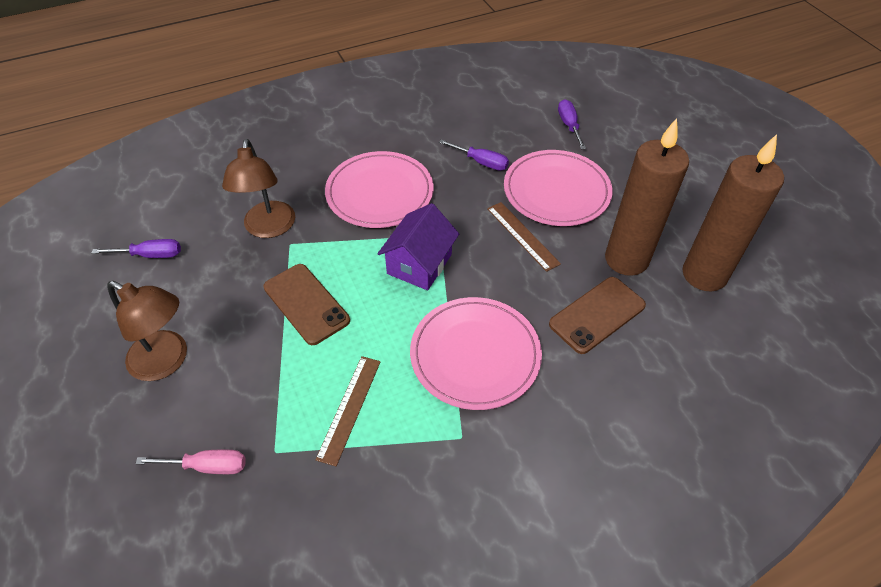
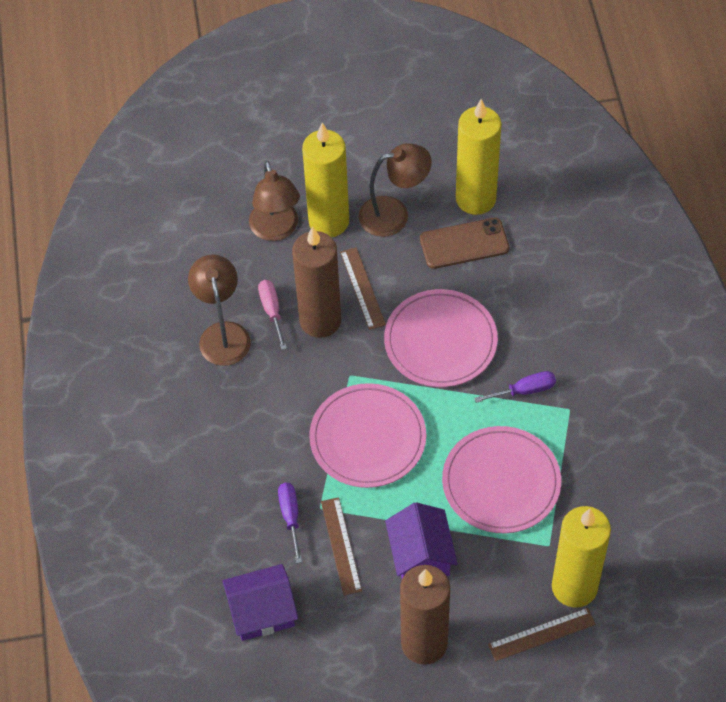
brown lamp: 2 -> 3
brown phone: 2 -> 1
brown ruler: 2 -> 3
purple house: 1 -> 2
purple screwdriver: 3 -> 2
yellow candle: 0 -> 3

